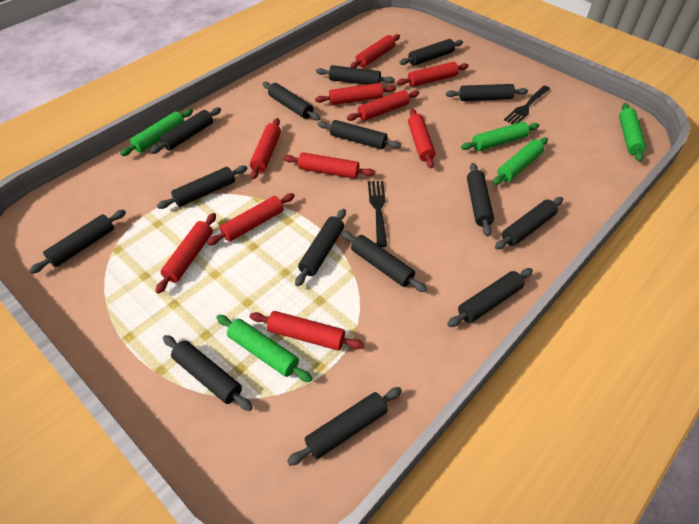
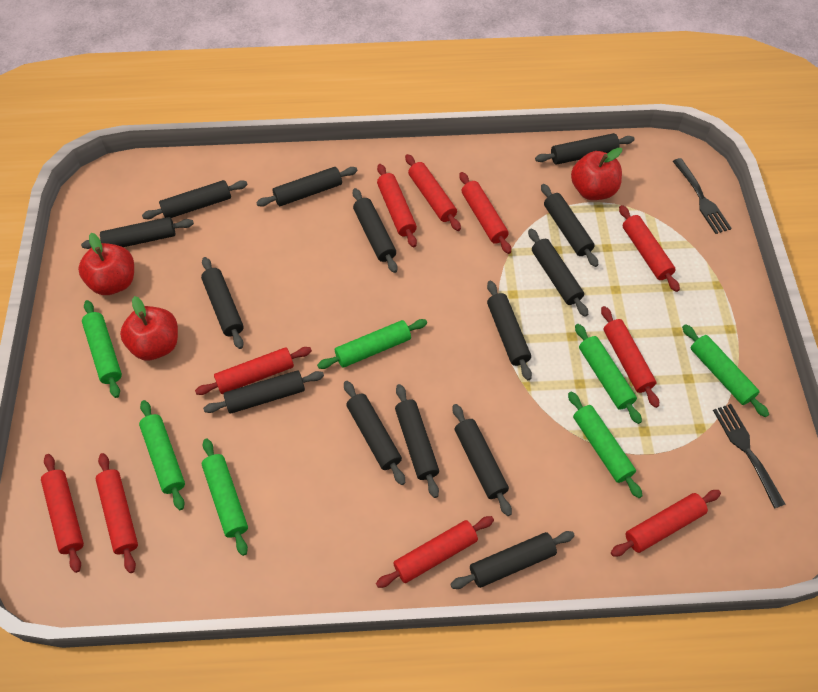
black rolling pin: 15 -> 14
green rolling pin: 5 -> 7
red apple: 0 -> 3

